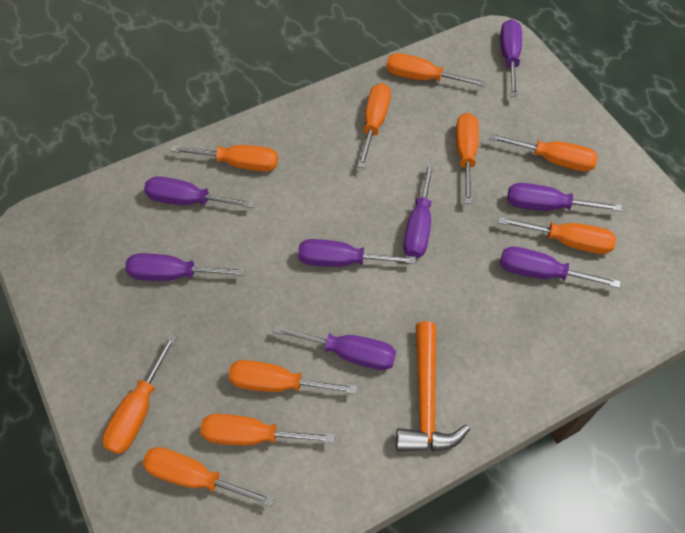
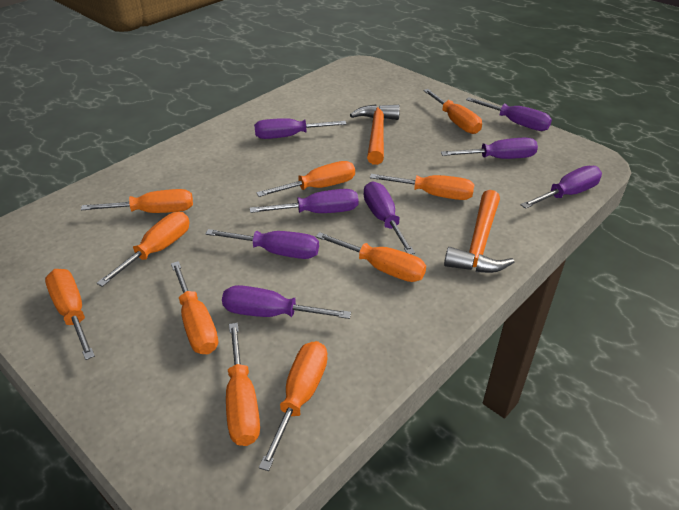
orange hammer: 1 -> 2

